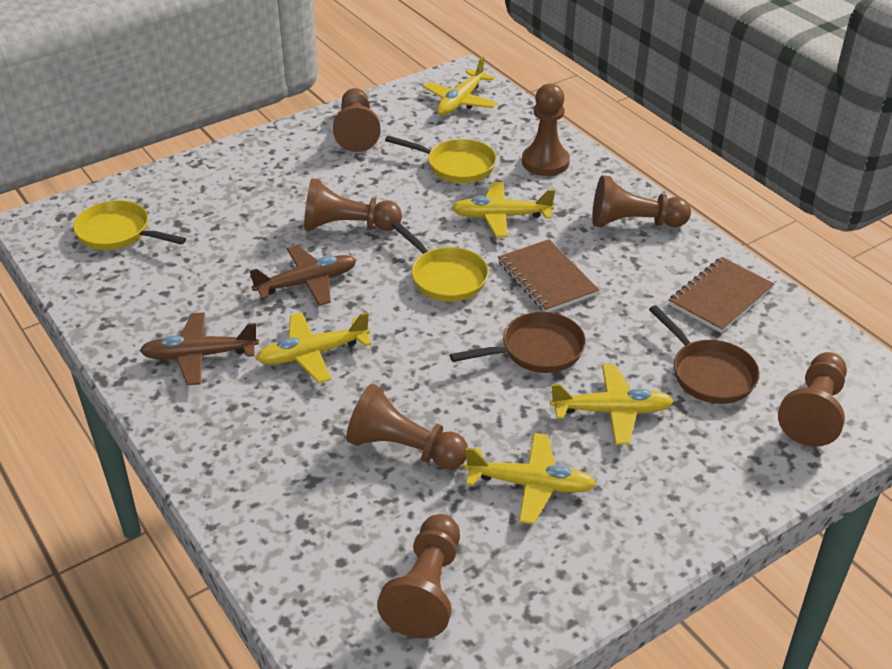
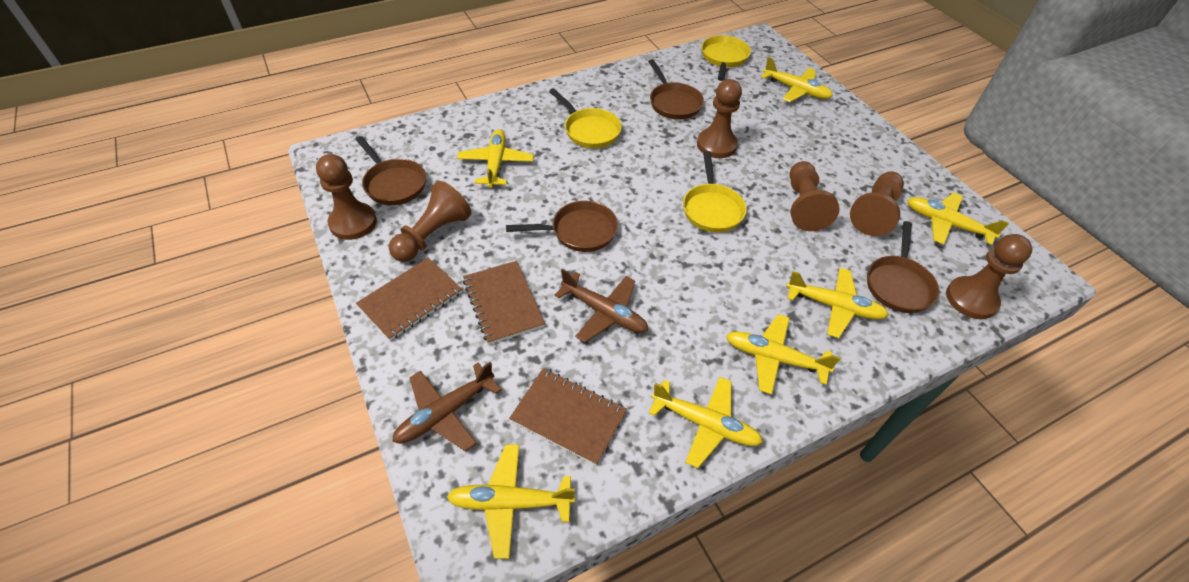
brown notebook: 2 -> 3
brown pan: 2 -> 4
brown pawn: 7 -> 6
yellow plane: 5 -> 7

